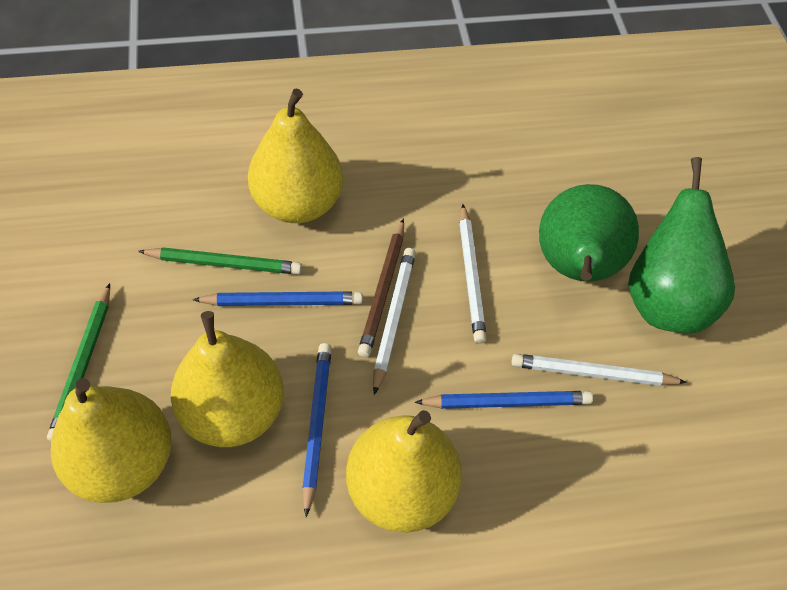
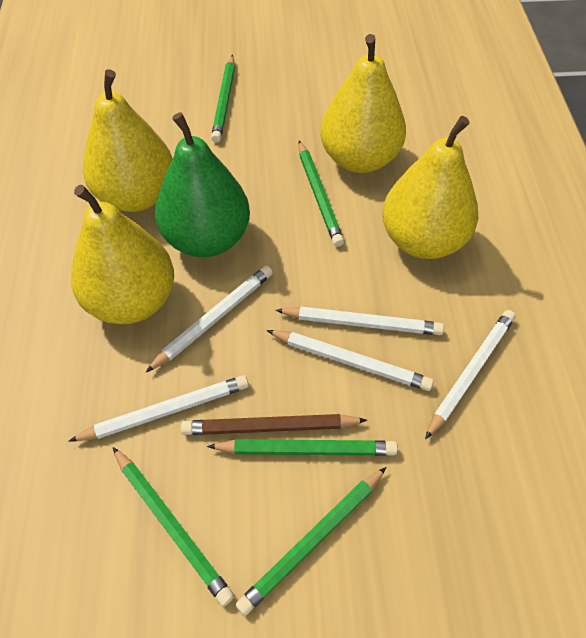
blue pencil: 3 -> 0
green pear: 2 -> 1
green pencil: 2 -> 5
white pencil: 3 -> 5

